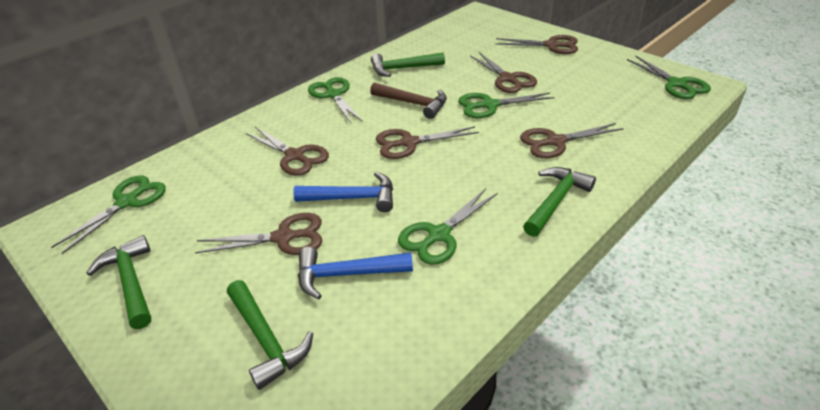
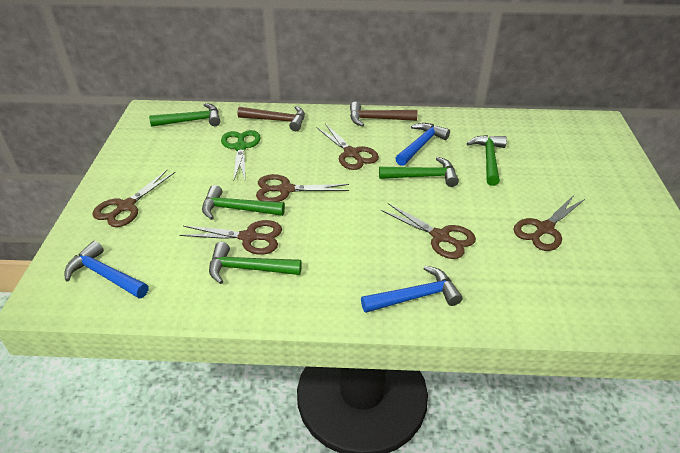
blue hammer: 2 -> 3
brown hammer: 1 -> 2
green hammer: 4 -> 5
green scissors: 5 -> 1

